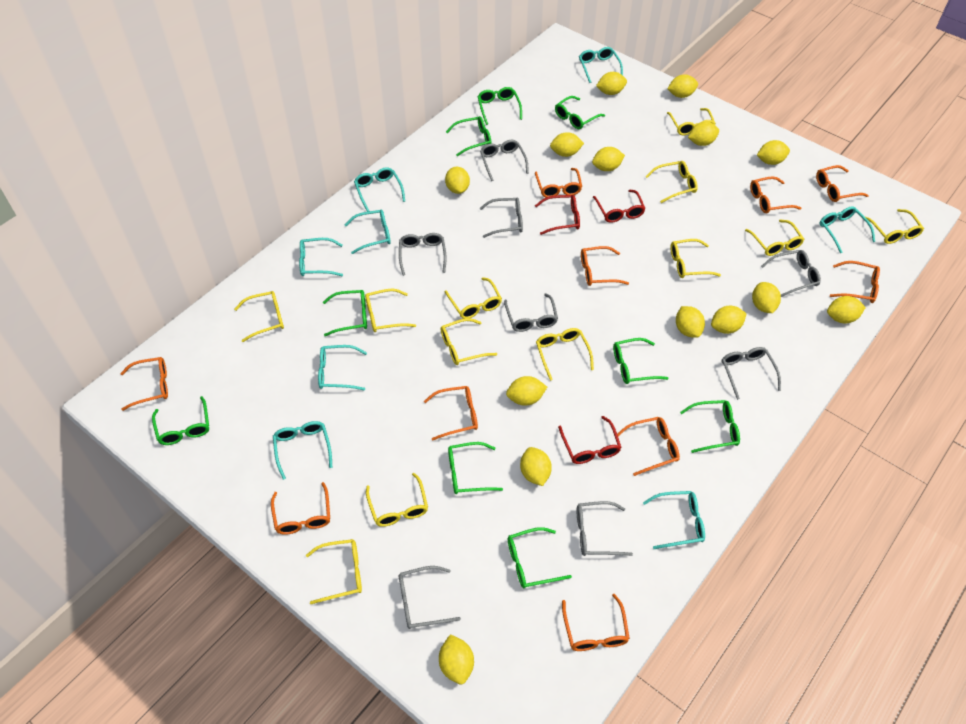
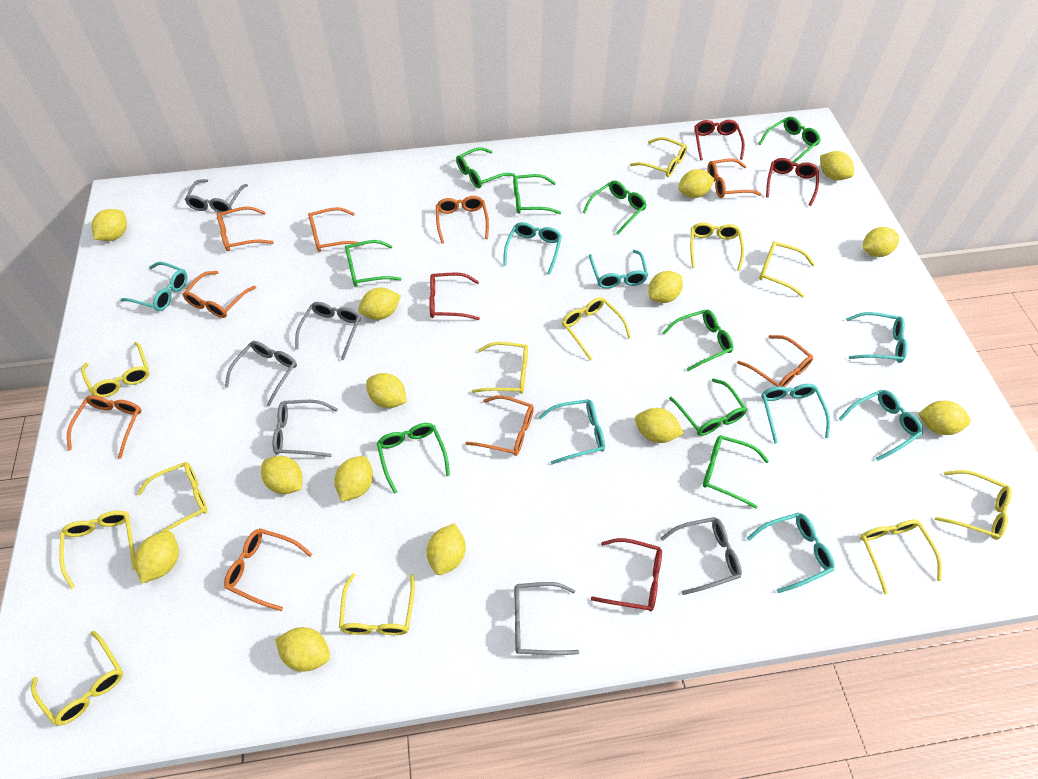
grey glasses: 8 -> 6
orange glasses: 10 -> 9
red glasses: 3 -> 4

